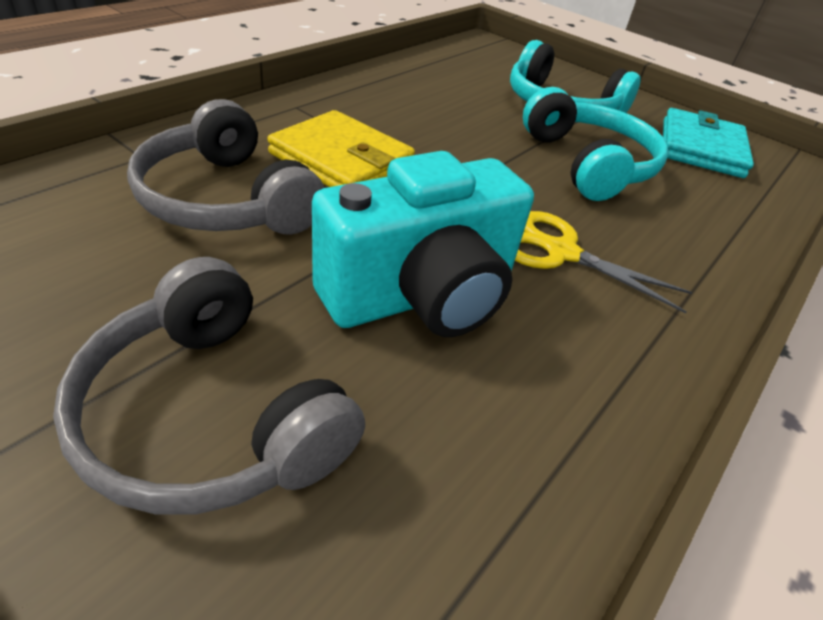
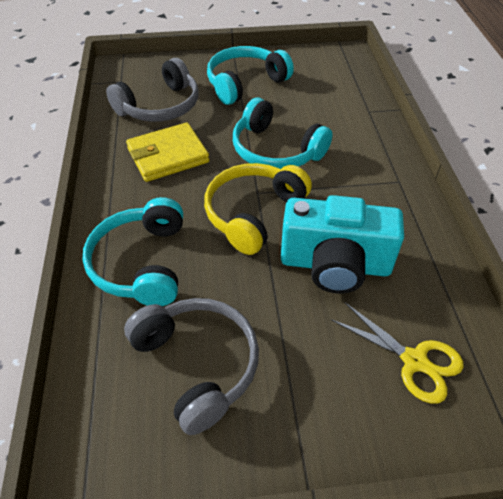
turquoise headphones: 2 -> 3
turquoise wallet: 1 -> 0
yellow headphones: 0 -> 1

